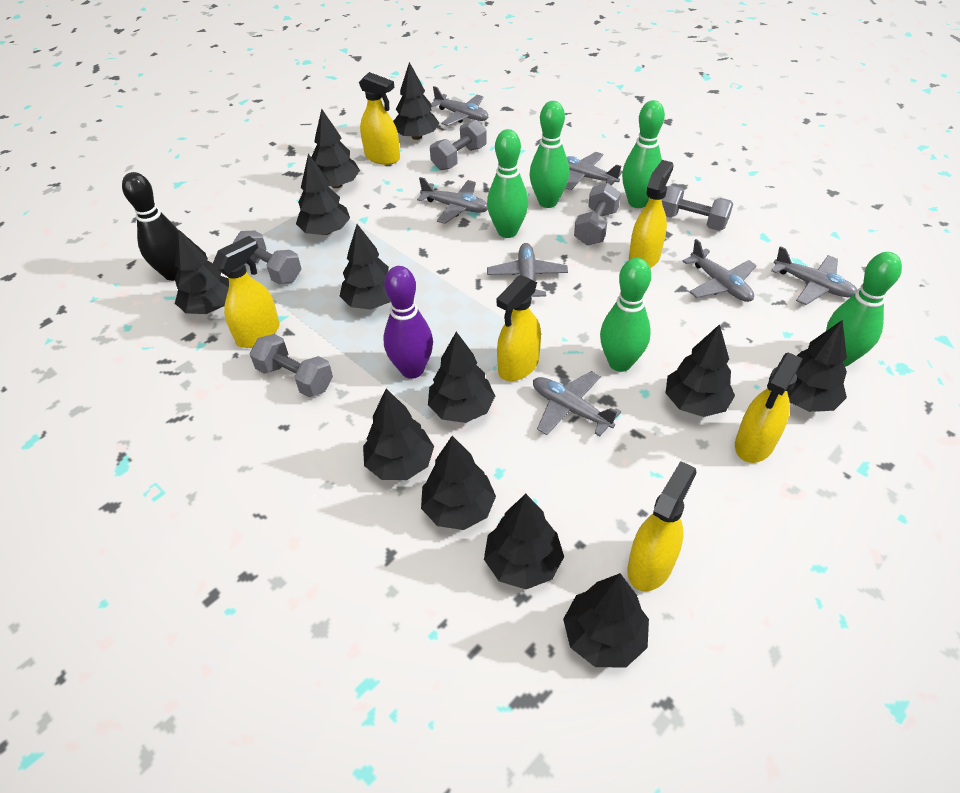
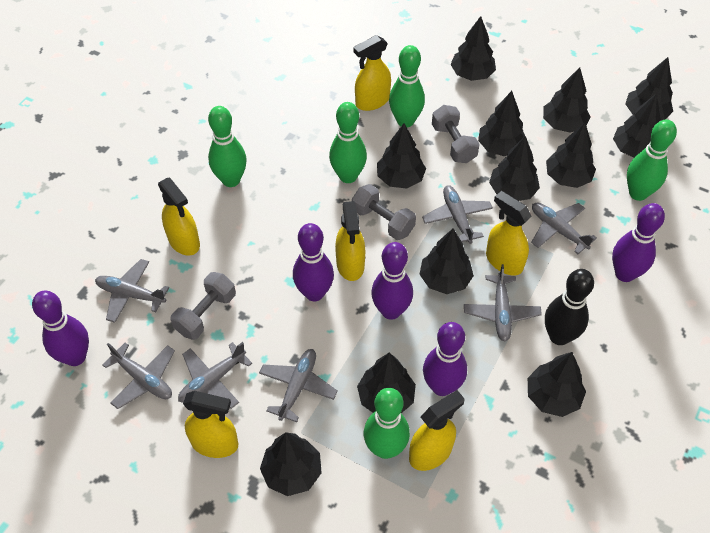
grey dumbbell: 5 -> 3
purple bowling pin: 1 -> 5

